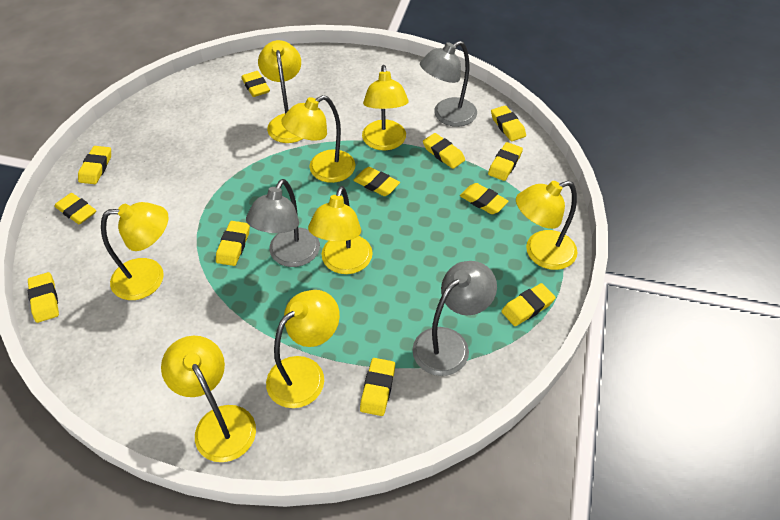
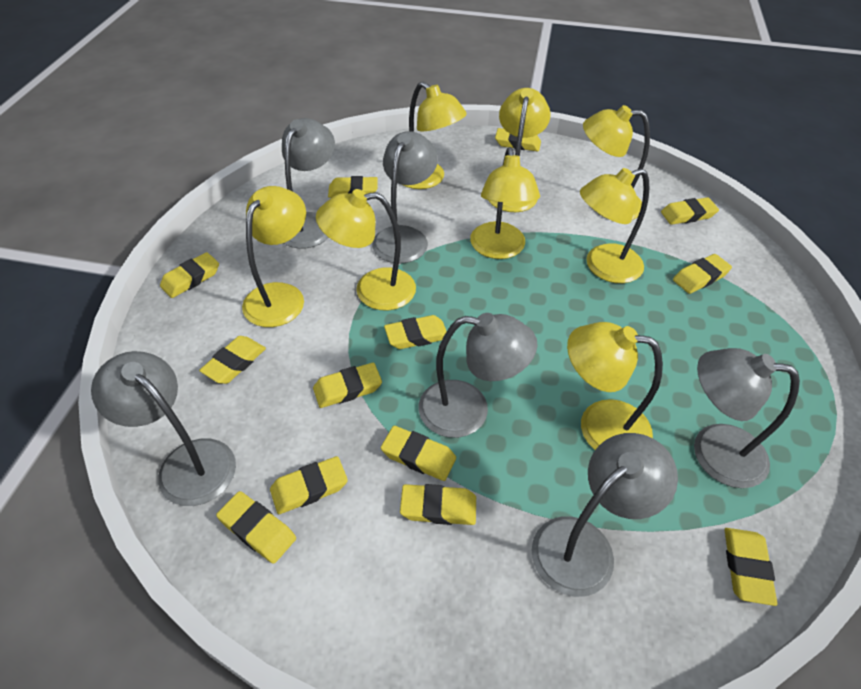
grey lamp: 3 -> 6
yellow eraser: 12 -> 13

